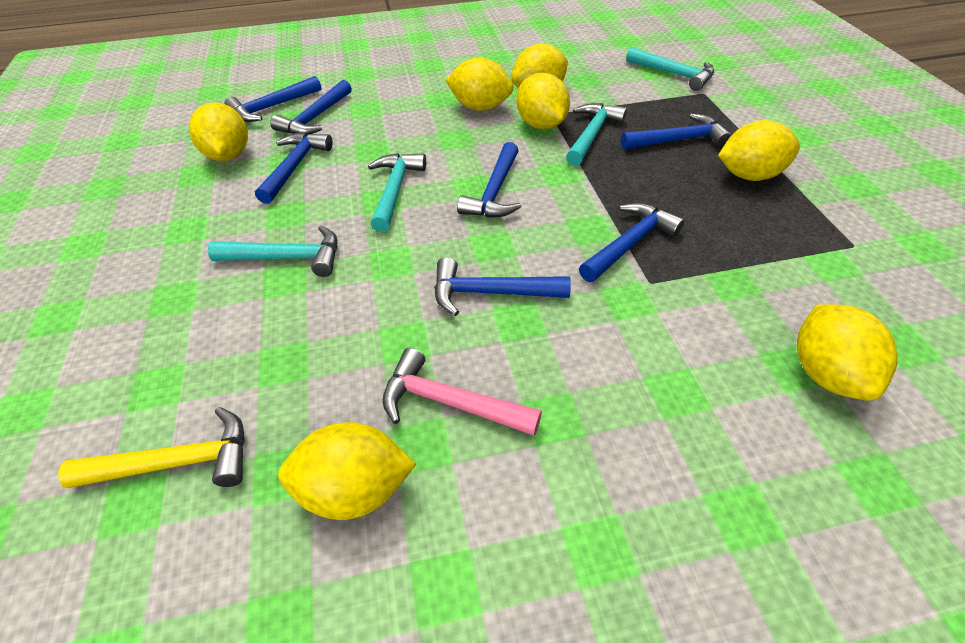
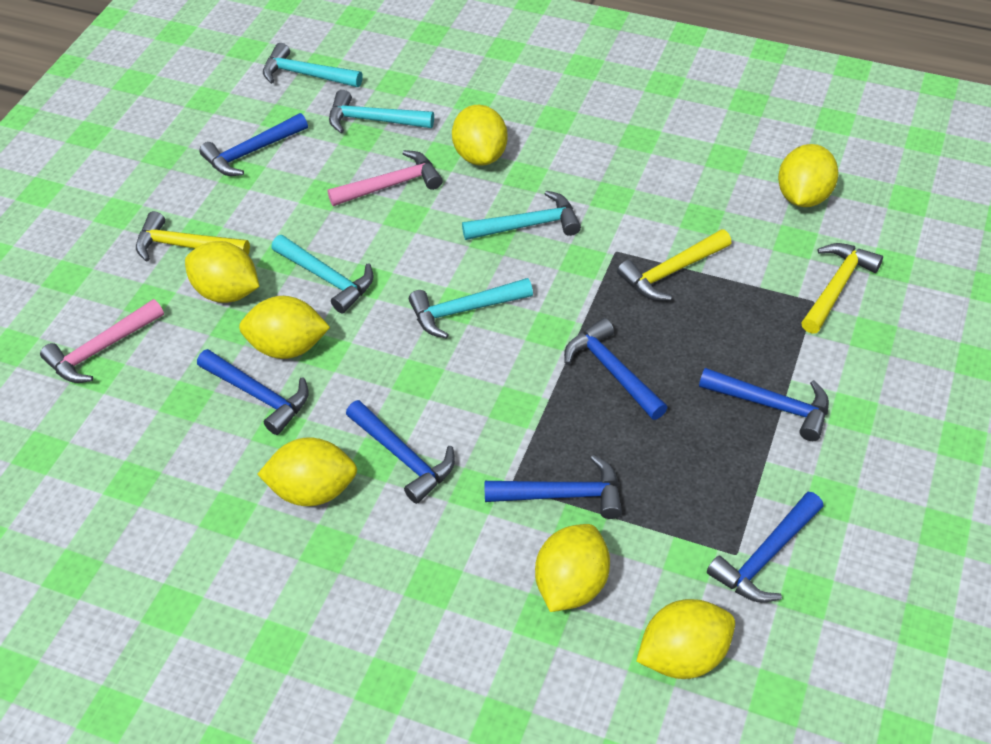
pink hammer: 1 -> 2
turquoise hammer: 4 -> 5
yellow hammer: 1 -> 3

